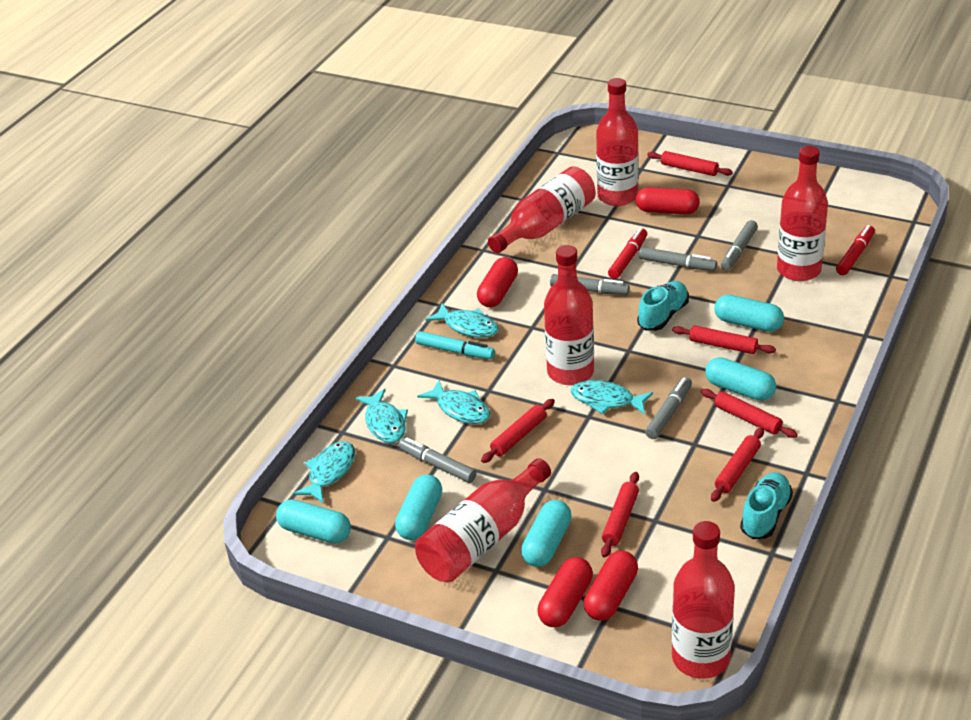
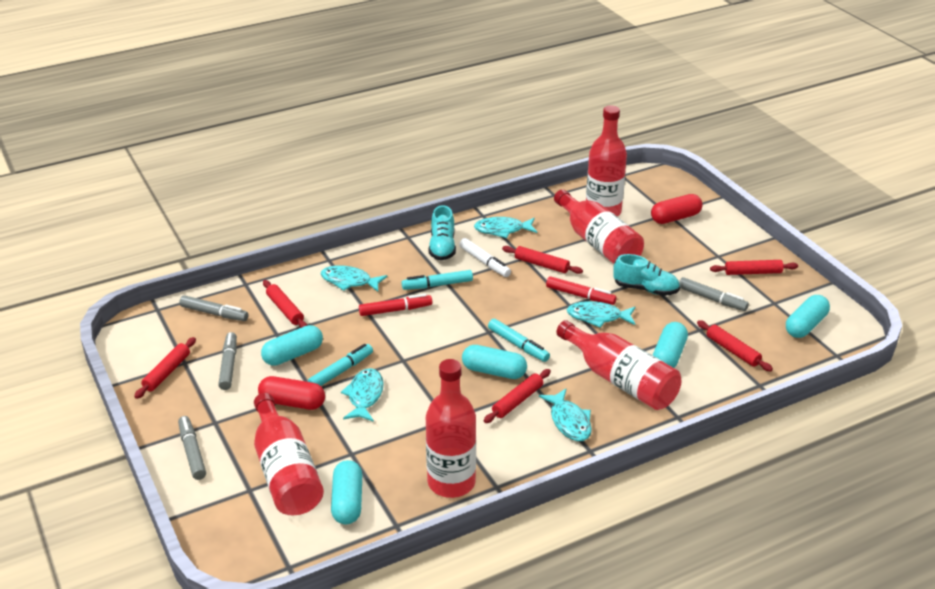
grey marker: 5 -> 4
red bottle: 6 -> 5
red capsule: 4 -> 2
turquoise marker: 1 -> 3
white marker: 0 -> 1

